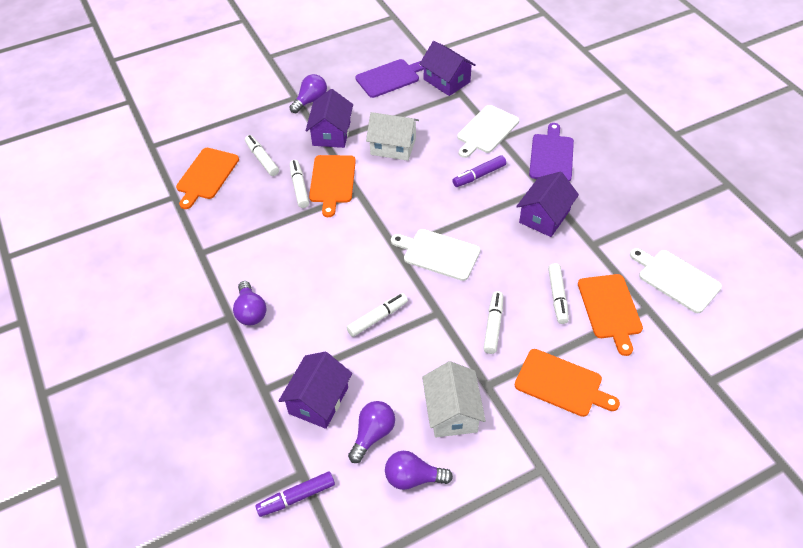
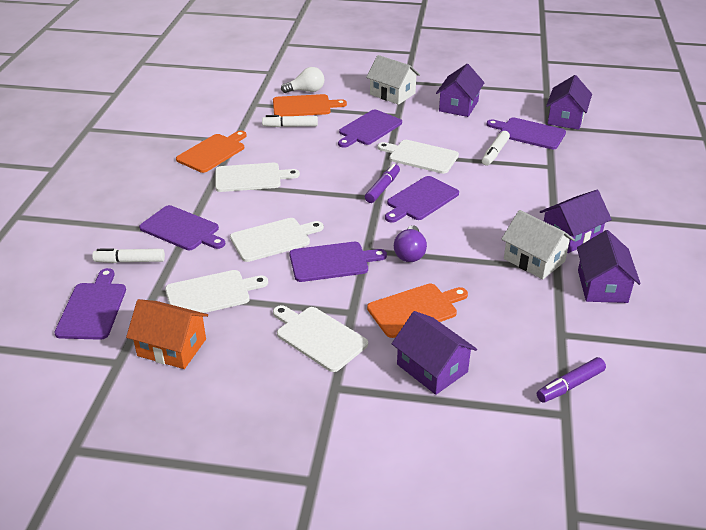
orange cutting board: 4 -> 3
orange house: 0 -> 1
purple cutting board: 2 -> 6
purple house: 4 -> 5
purple light bulb: 4 -> 1
white cutting board: 3 -> 5
white light bulb: 0 -> 1
white marker: 5 -> 3

